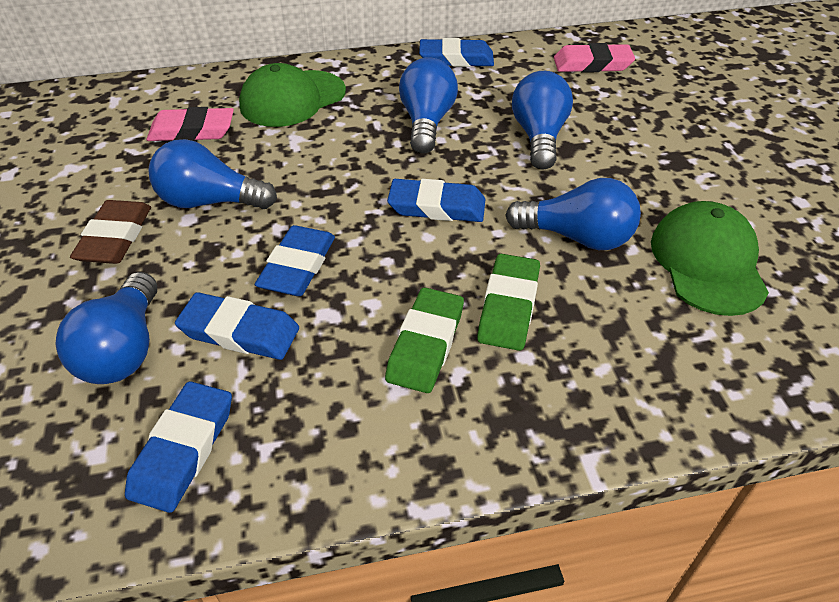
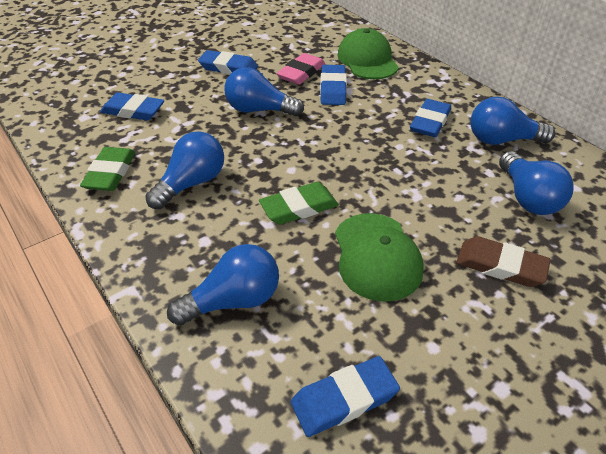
pink eraser: 2 -> 1

